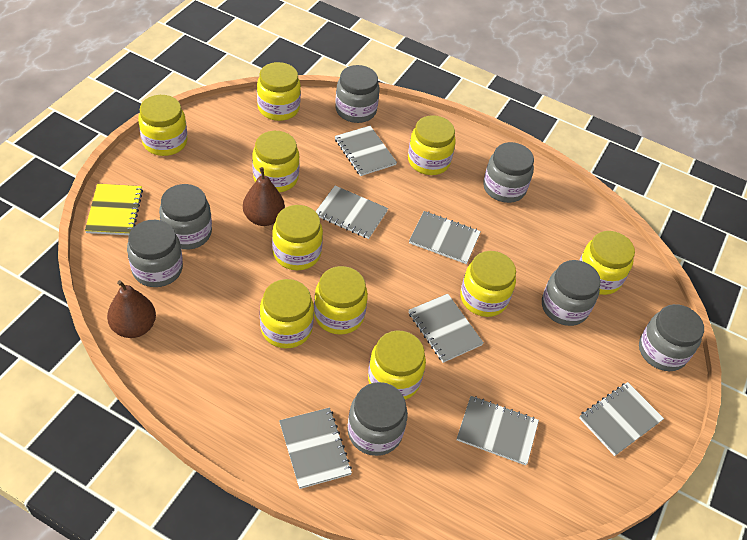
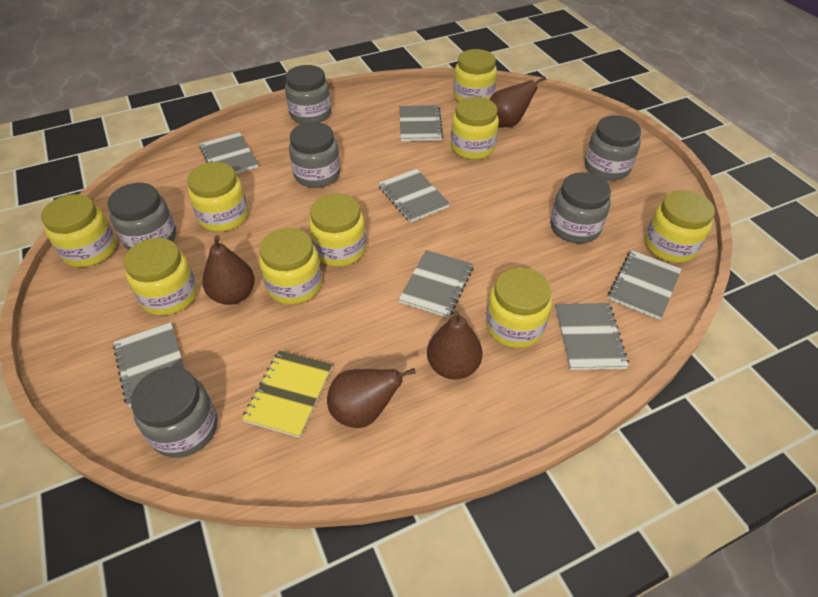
brown pear: 2 -> 4
grey jar: 7 -> 6
yellow jar: 10 -> 9

